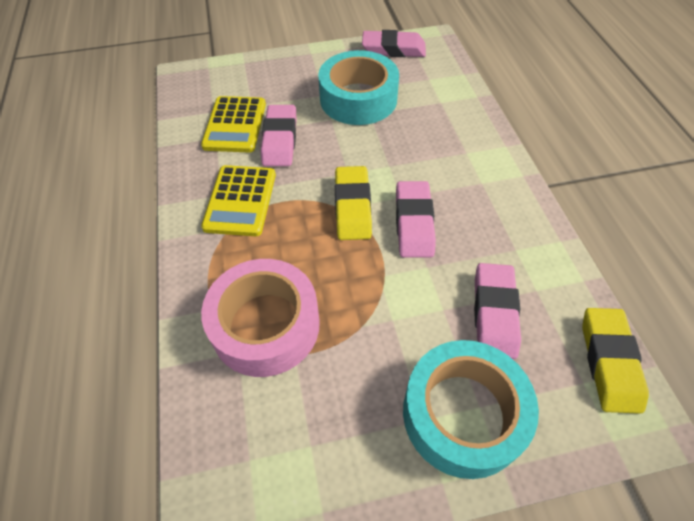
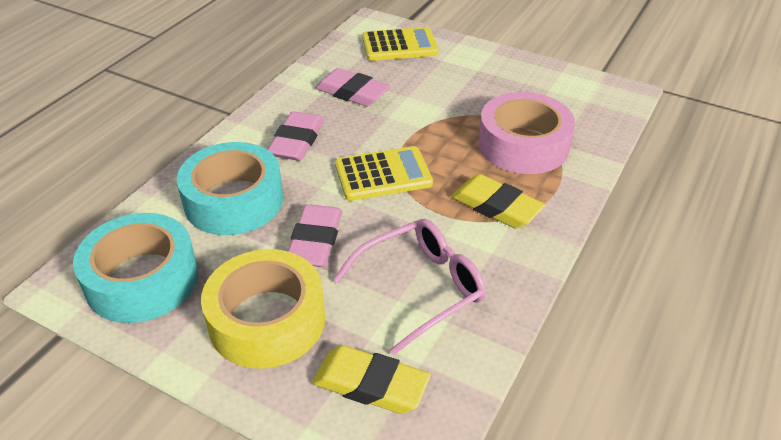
pink eraser: 4 -> 3
pink glasses: 0 -> 1
yellow tape: 0 -> 1

